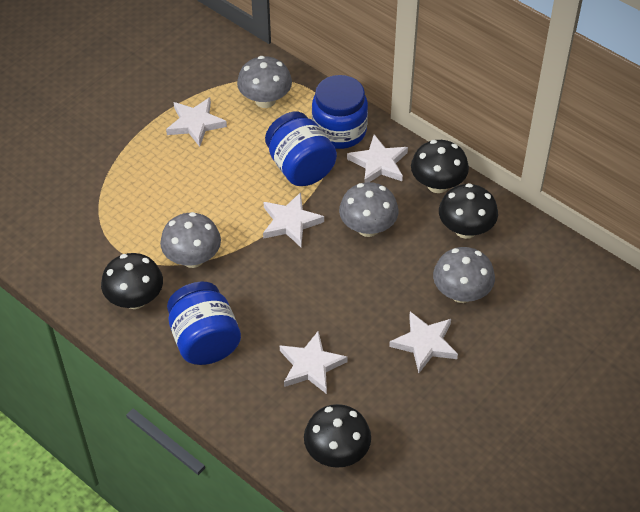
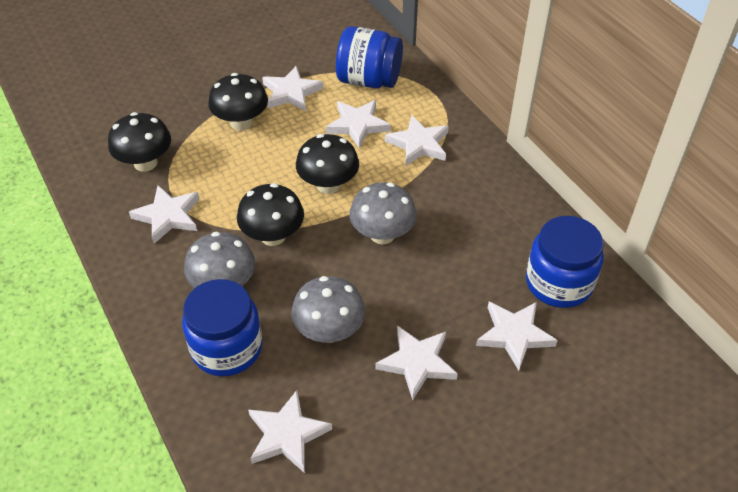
grey mushroom: 4 -> 3
white star: 5 -> 7

